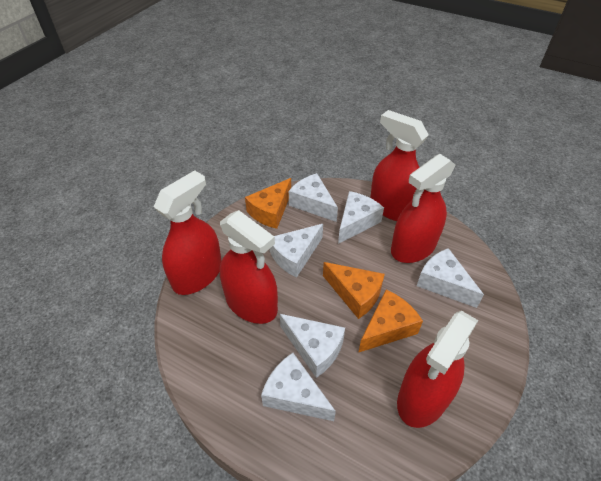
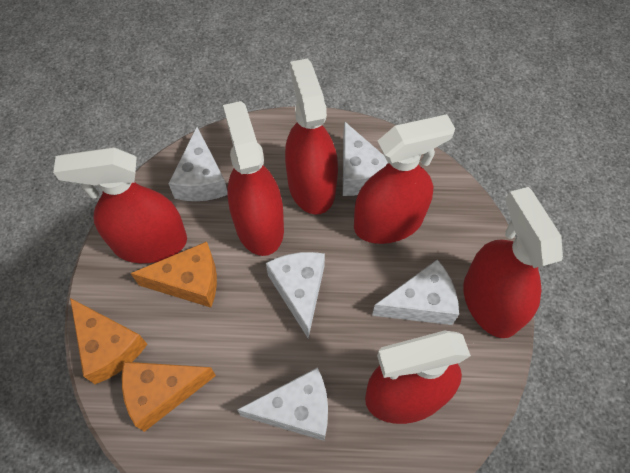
red spray bottle: 5 -> 6
white cheese: 6 -> 5

